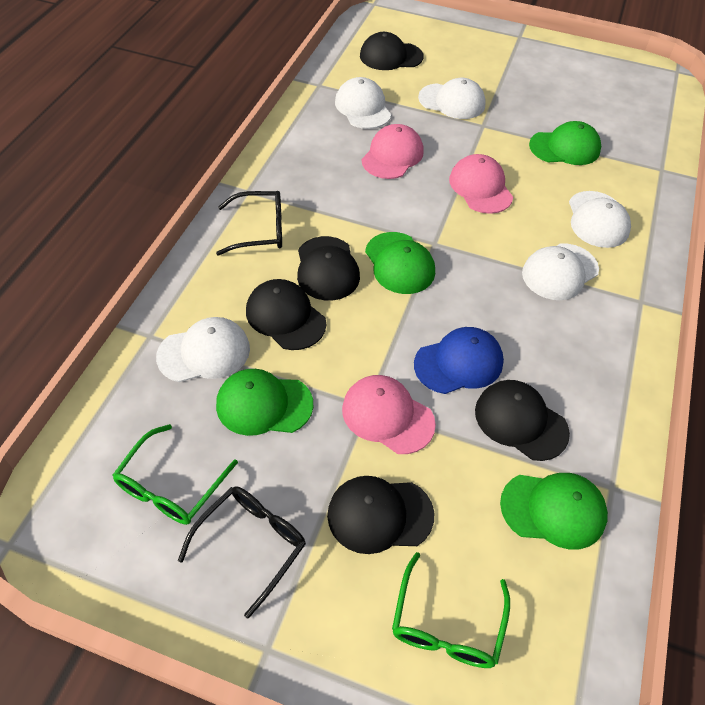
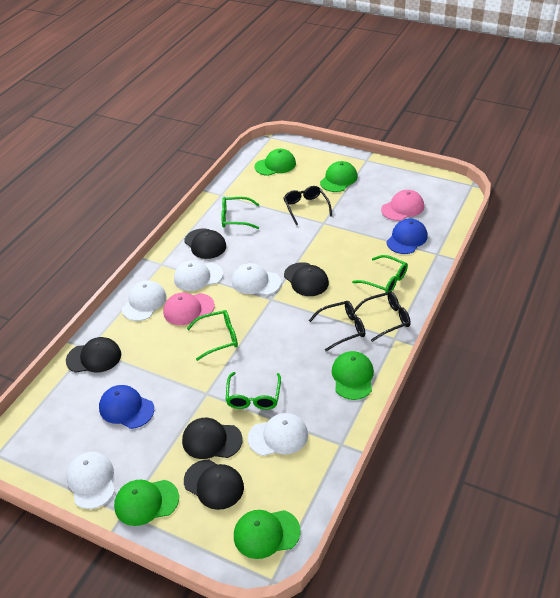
black glasses: 2 -> 3
blue cap: 1 -> 2
green cap: 4 -> 5
green glasses: 2 -> 4
pink cap: 3 -> 2

